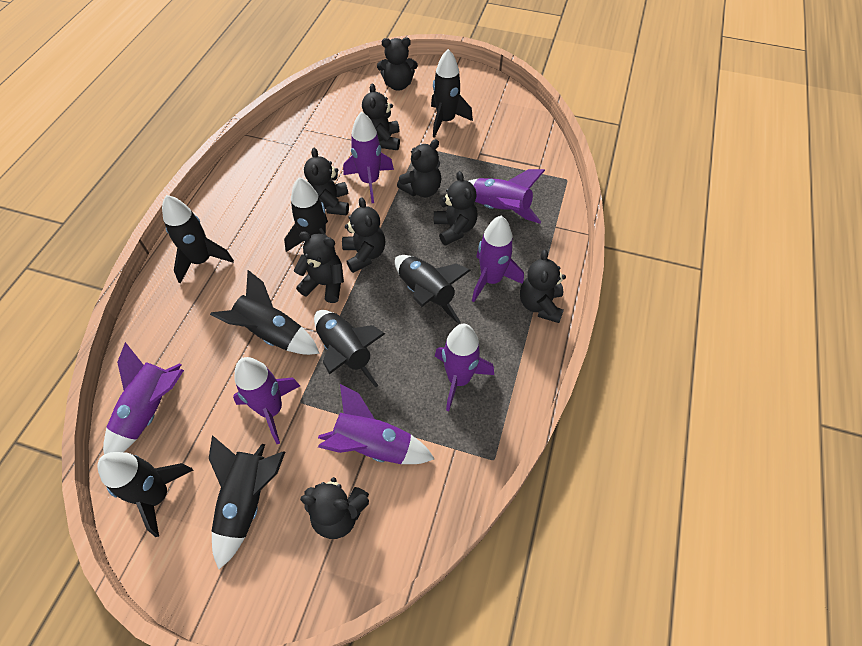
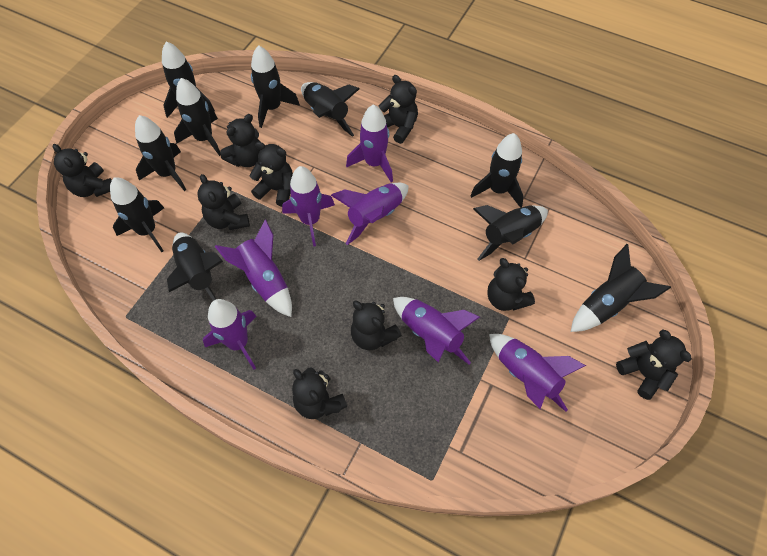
black rocket: 8 -> 10

